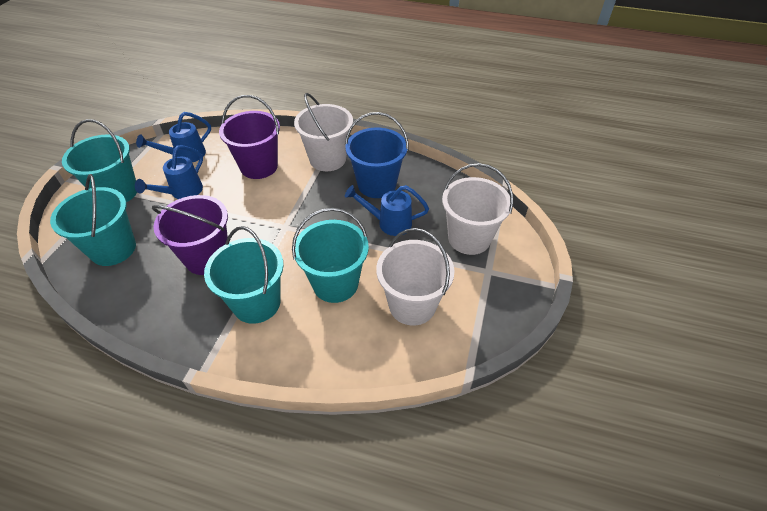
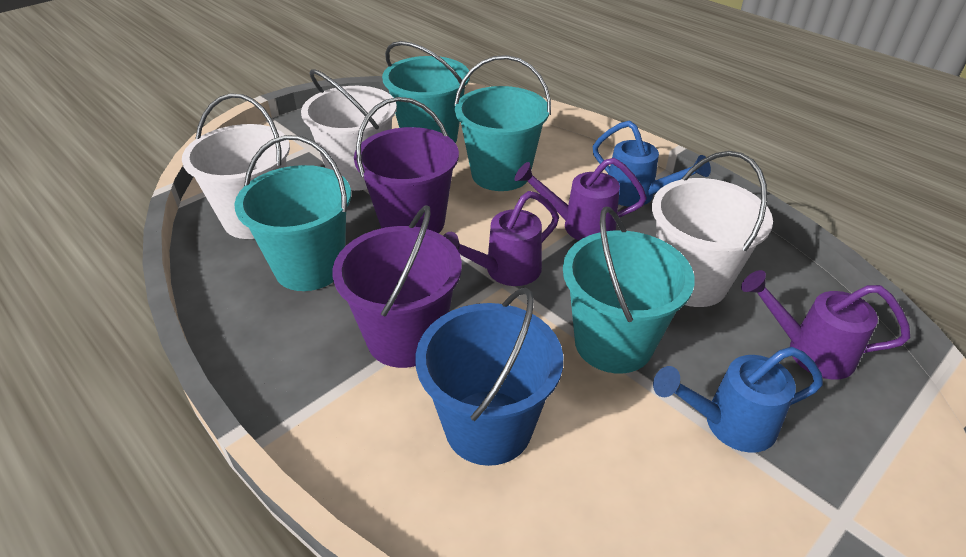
blue watering can: 3 -> 2
purple watering can: 0 -> 3

